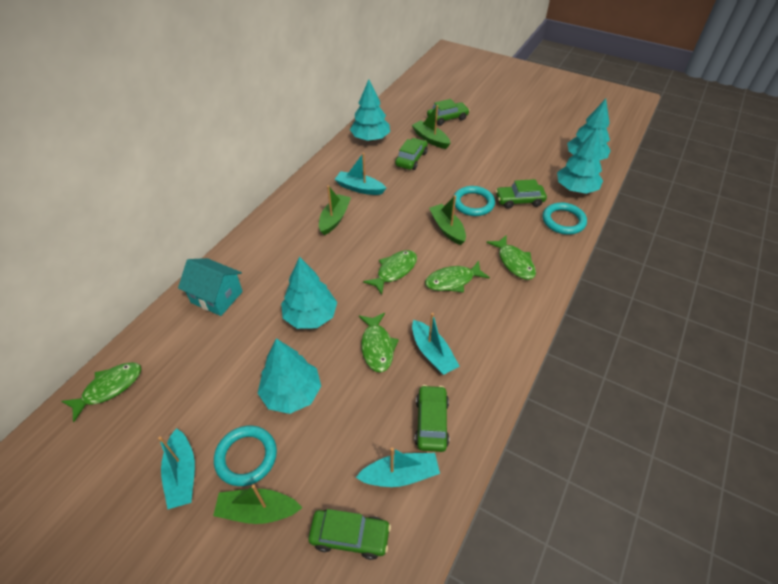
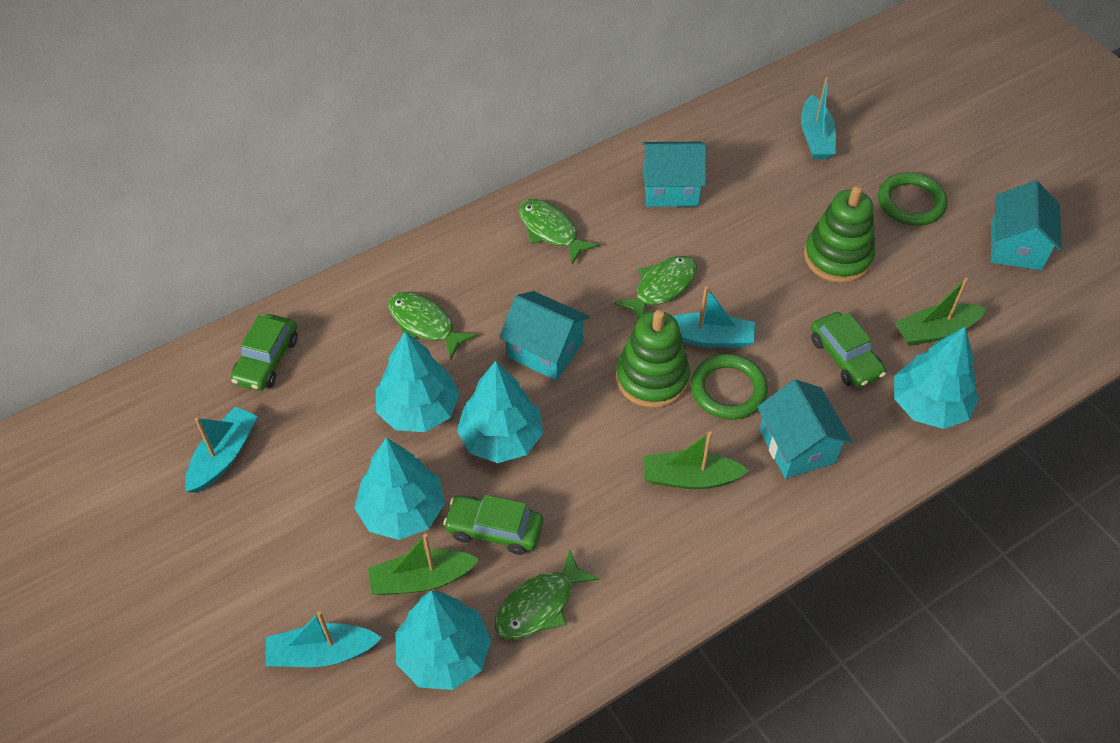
green boat: 4 -> 3
green car: 5 -> 3
green fish: 5 -> 4
green ring: 0 -> 2
green stacking toy: 0 -> 2
turquoise house: 1 -> 4
turquoise ring: 3 -> 0

